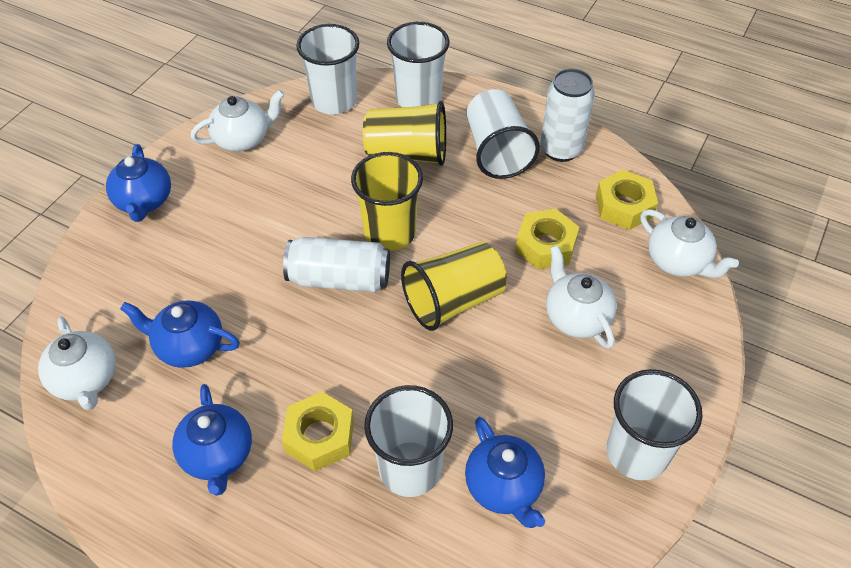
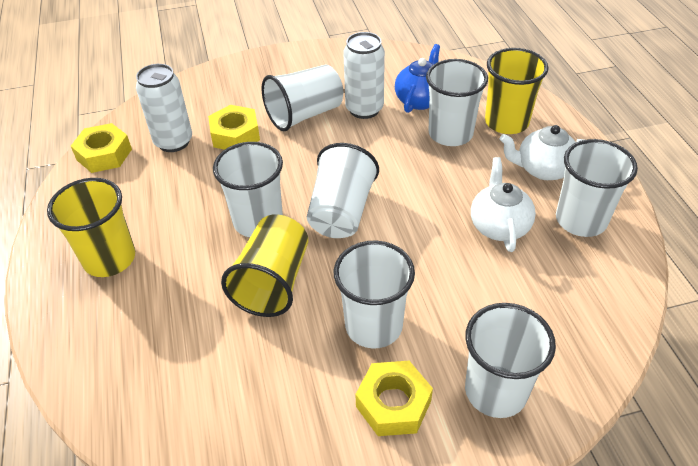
blue teapot: 4 -> 1
white cup: 5 -> 7
white teapot: 4 -> 2

